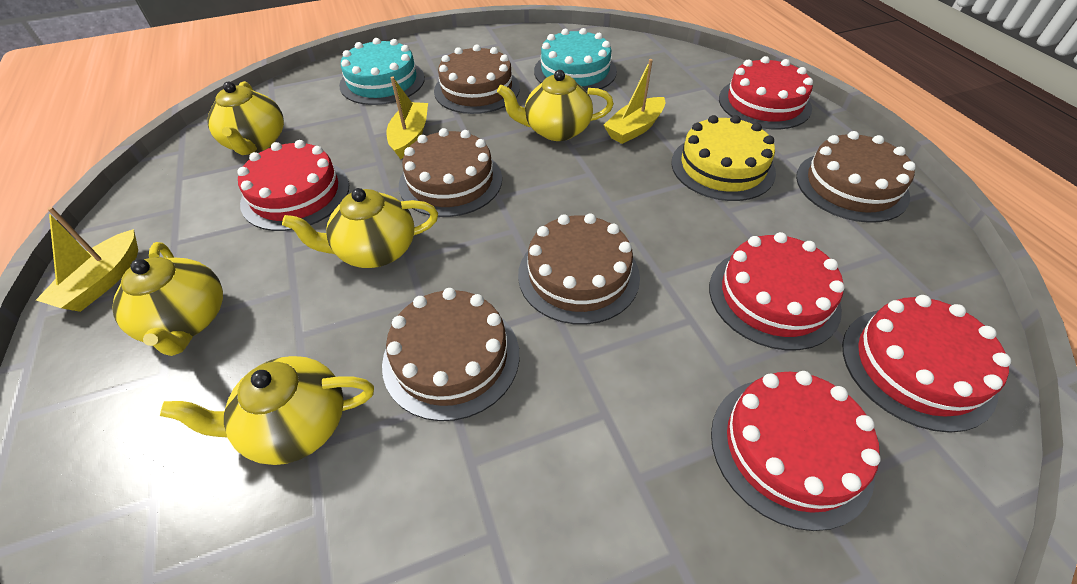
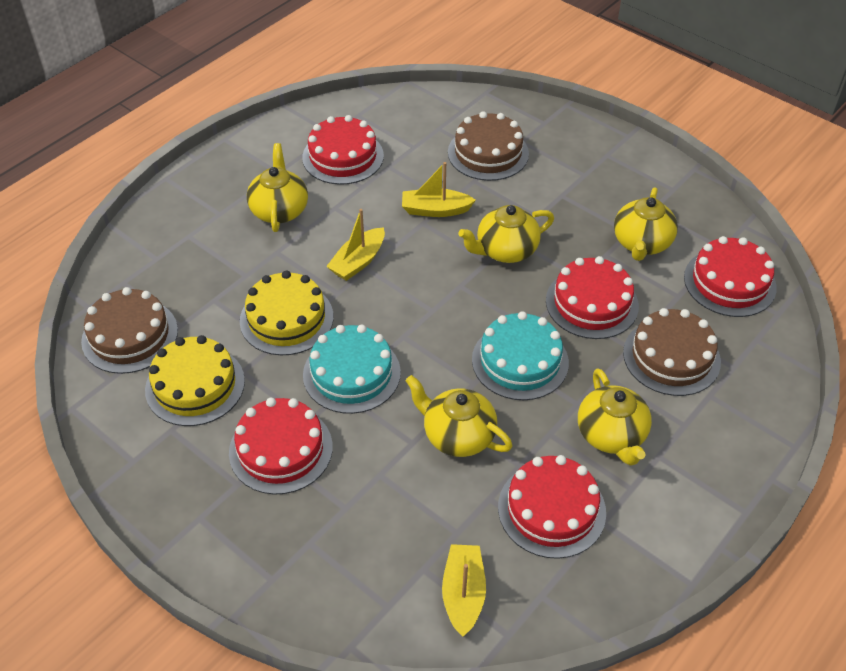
brown cake: 5 -> 3
yellow cake: 1 -> 2

